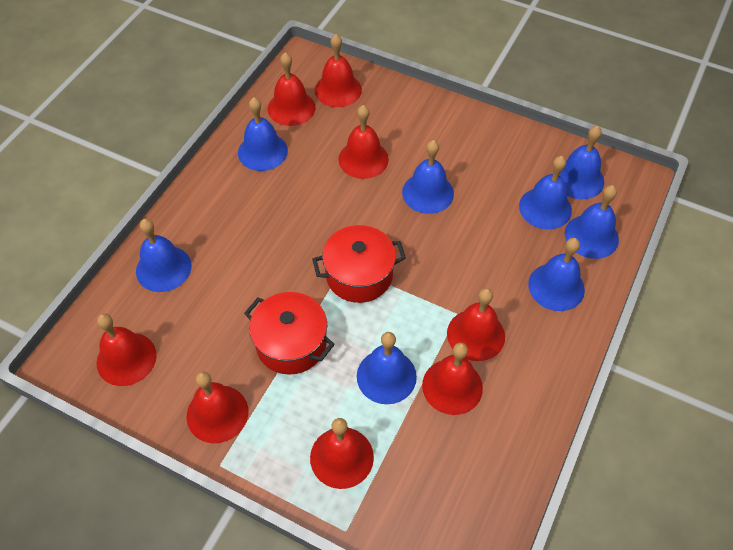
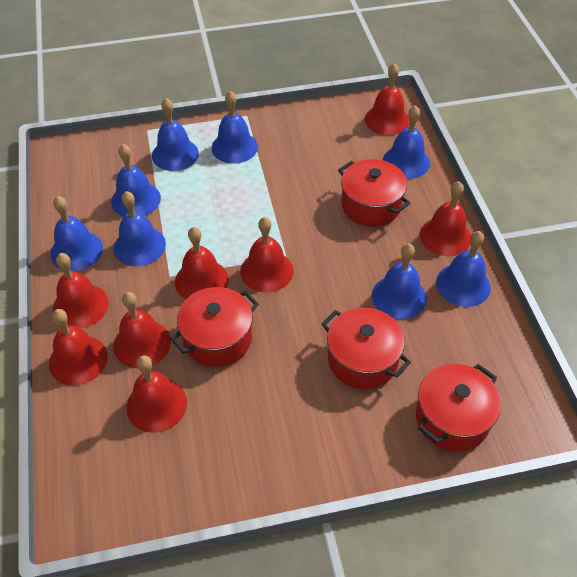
red pot: 2 -> 4

